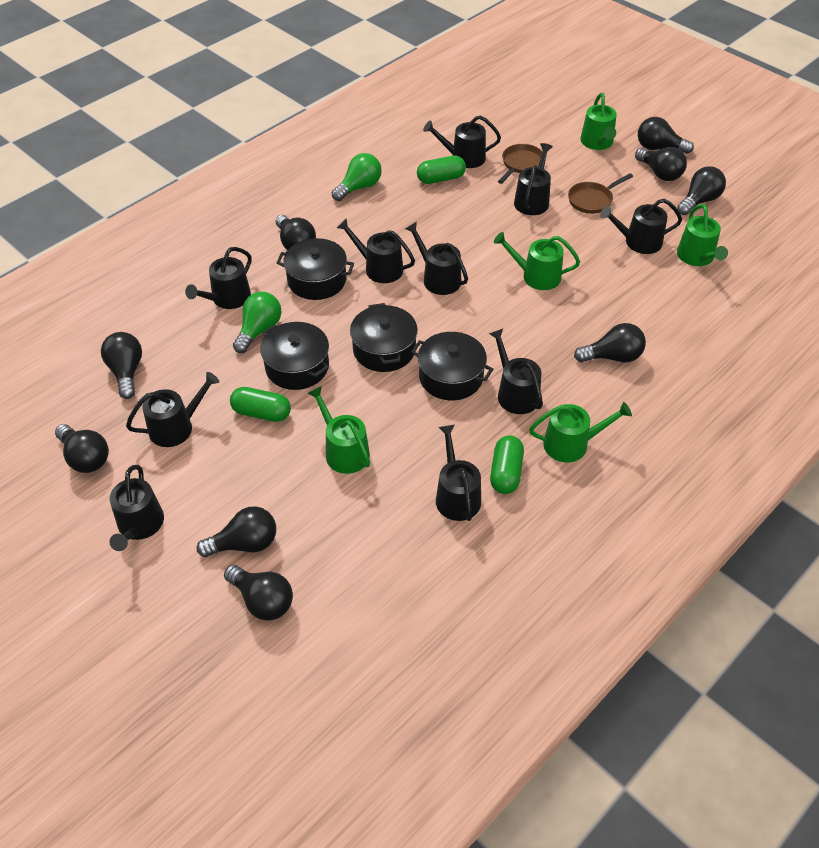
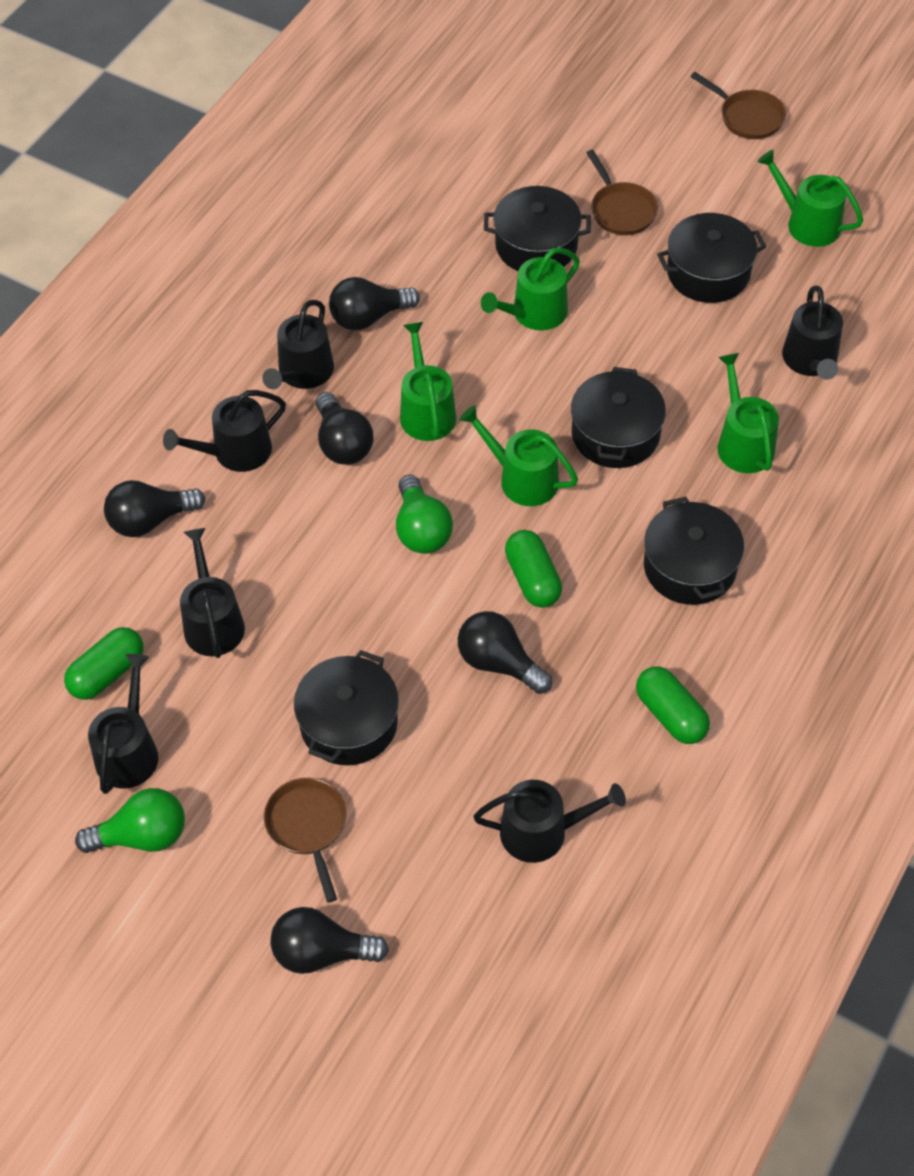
black light bulb: 9 -> 5
black pot: 4 -> 5
black watering can: 10 -> 6
brown pan: 2 -> 3

